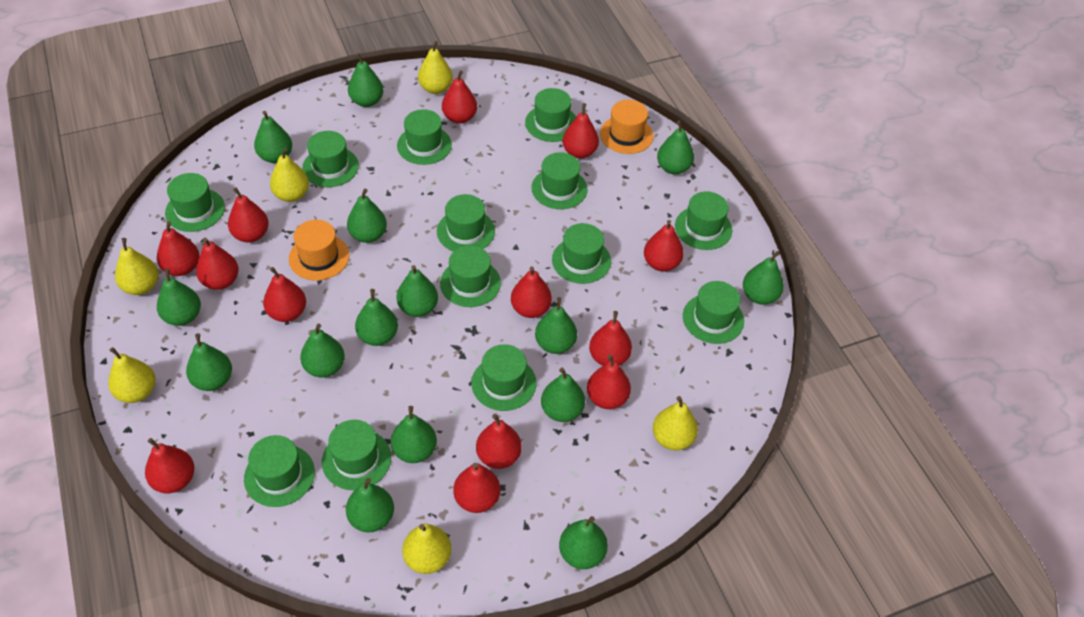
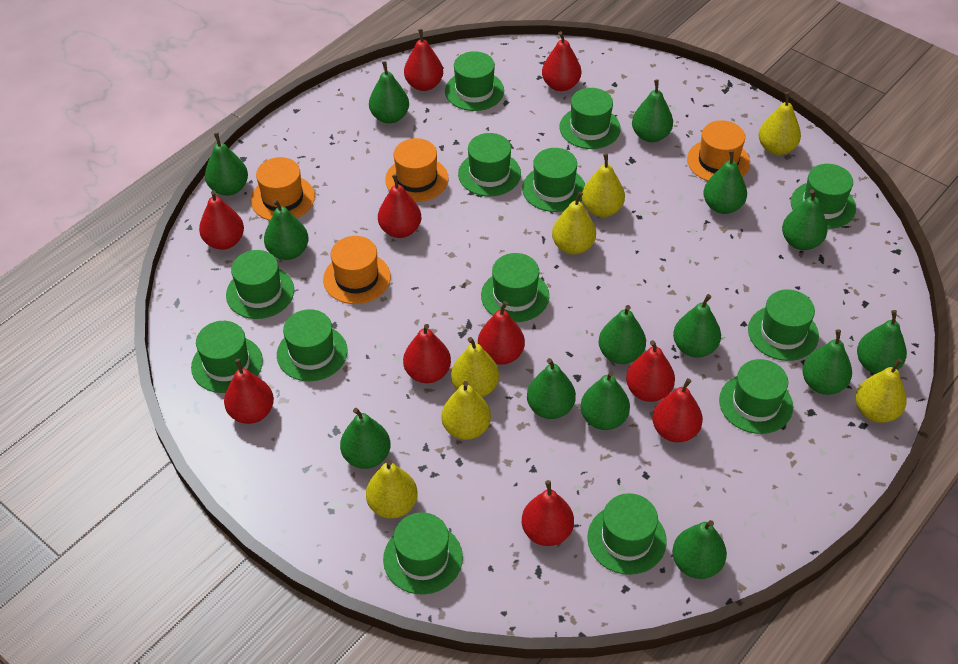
green pear: 15 -> 14
orange hat: 2 -> 4
red pear: 13 -> 10
yellow pear: 6 -> 7

